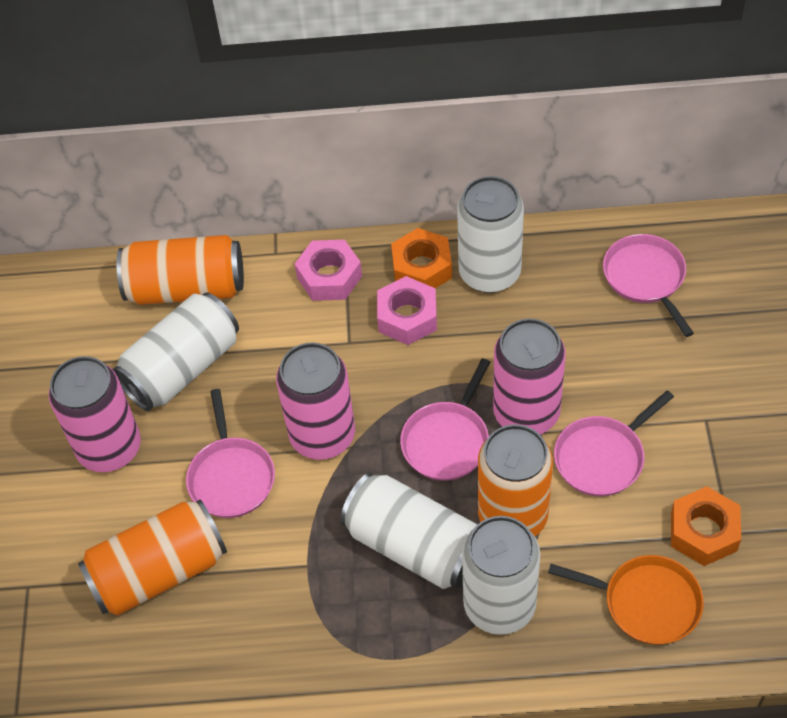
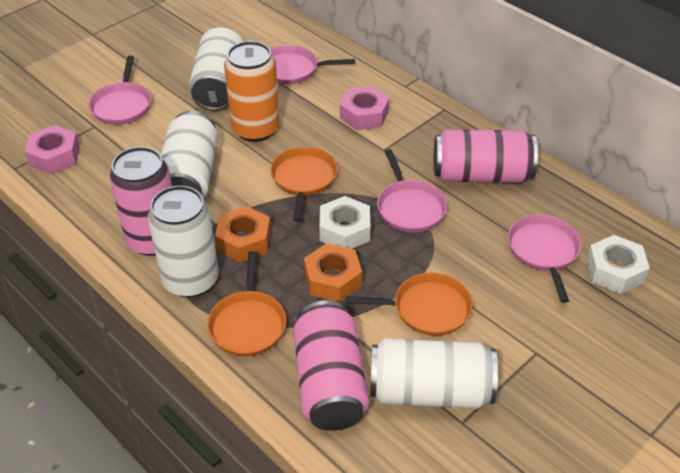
orange can: 3 -> 1
orange pan: 1 -> 3
white nut: 0 -> 2

